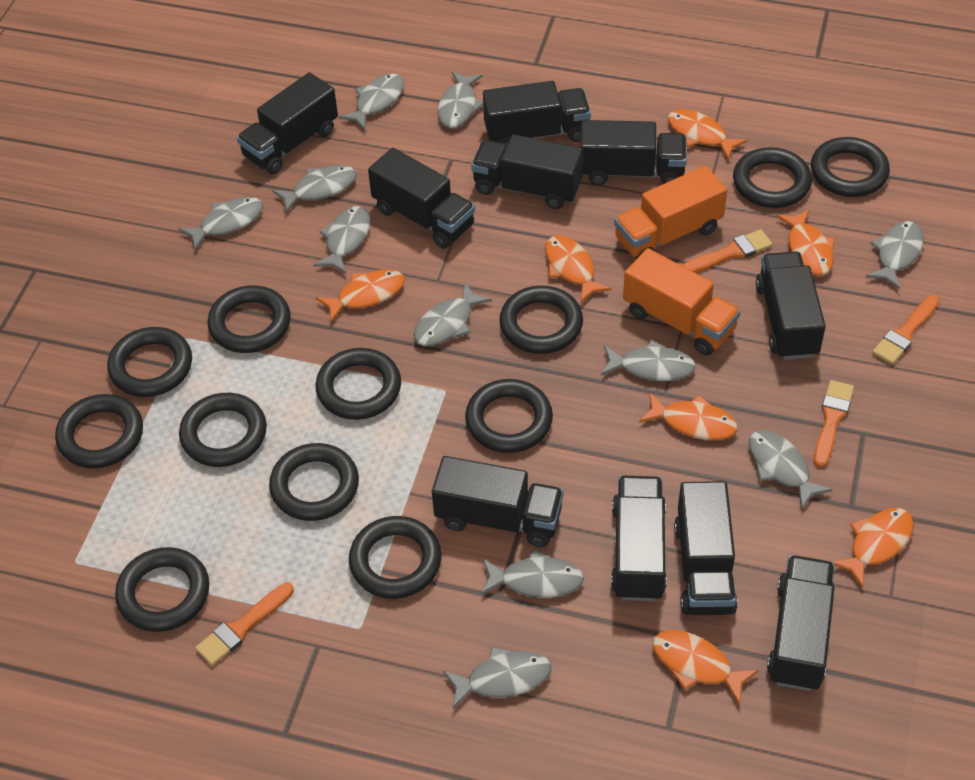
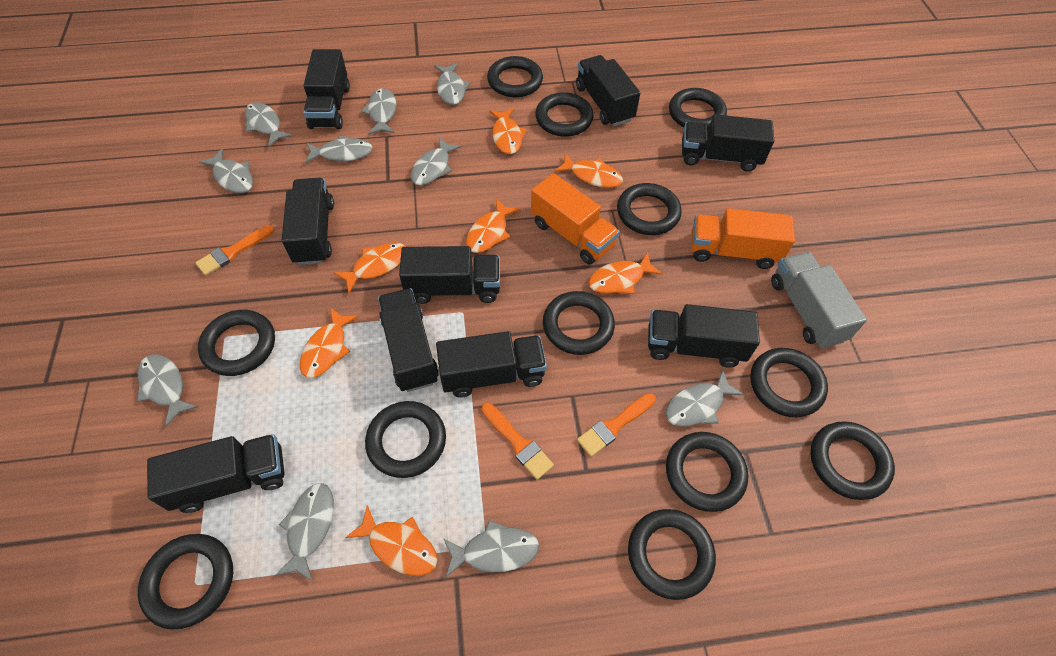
black truck: 10 -> 9
grey fish: 11 -> 10
grey truck: 0 -> 1
orange brush: 4 -> 3

